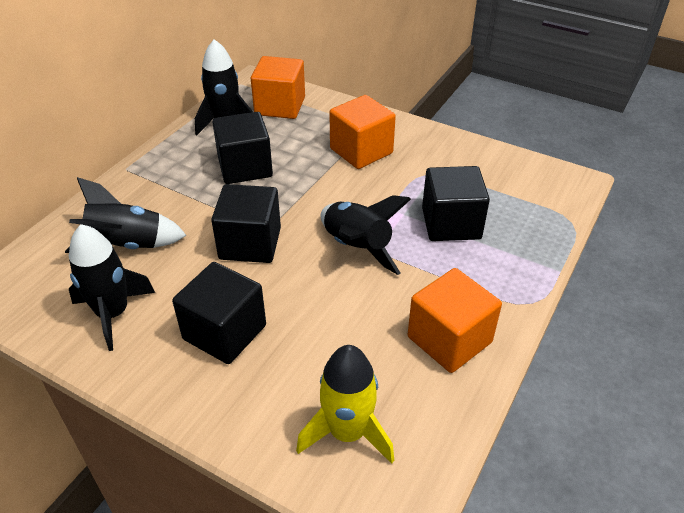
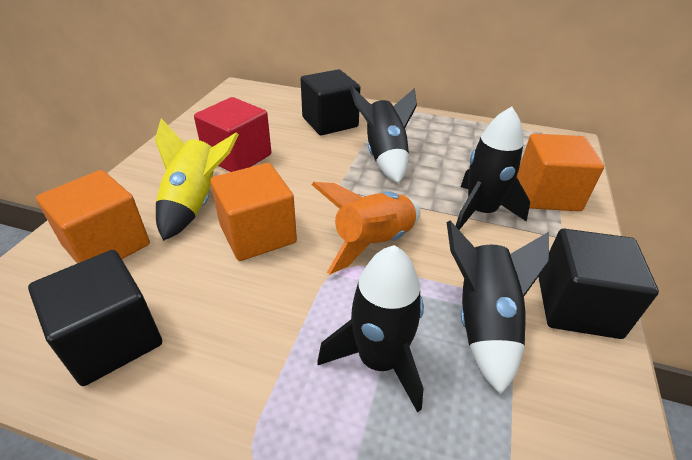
black cube: 4 -> 3
orange rocket: 0 -> 1
red cube: 0 -> 1

